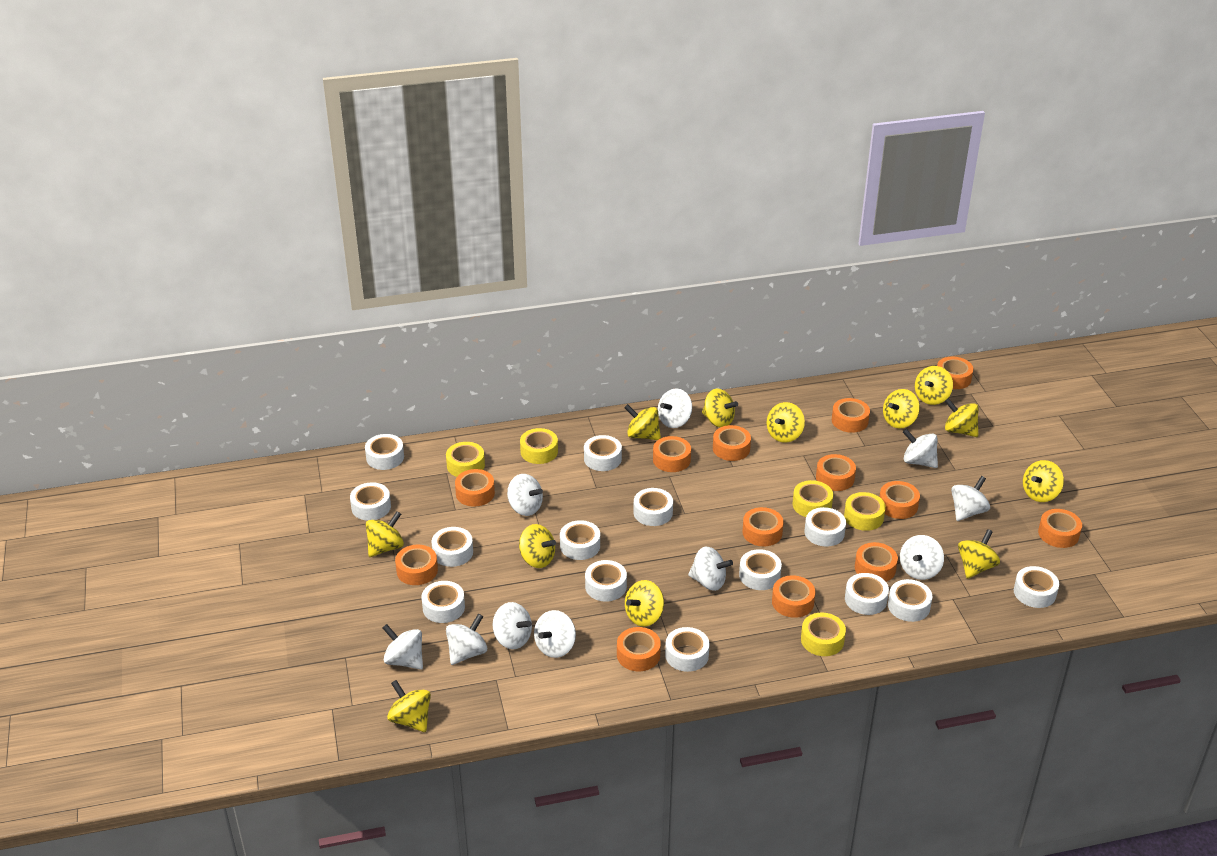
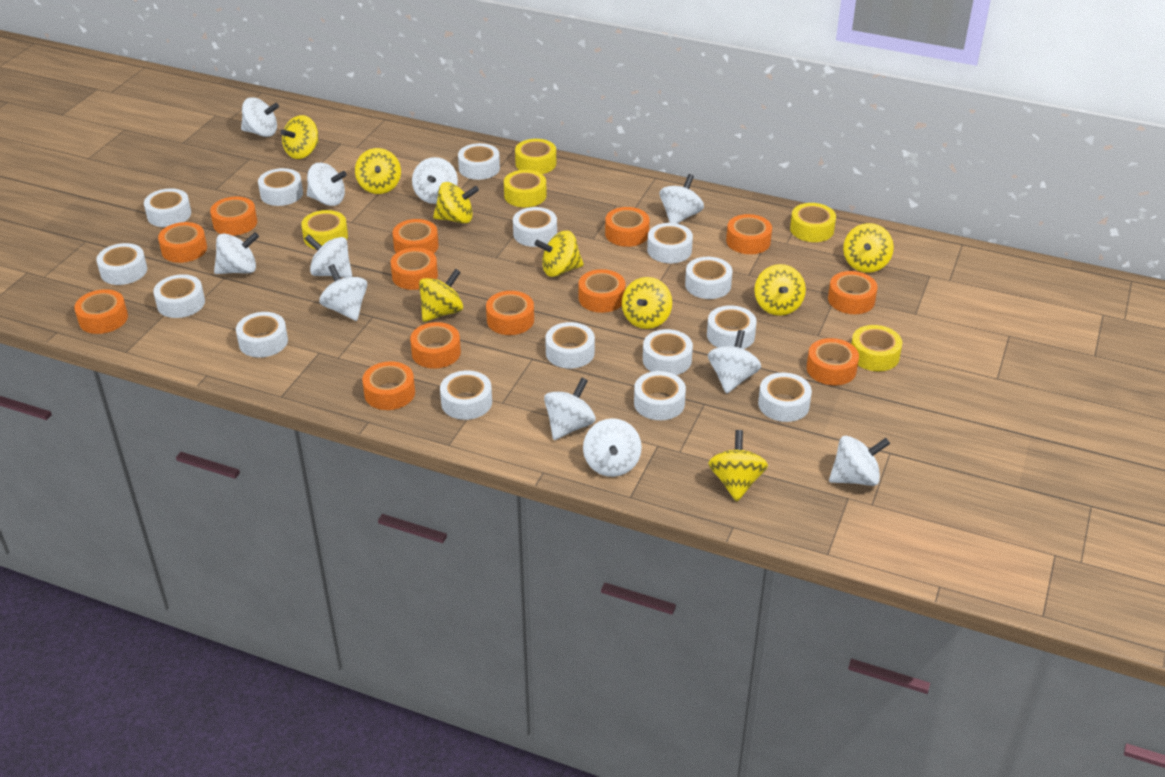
white spinning top: 10 -> 11
white tape: 14 -> 15
yellow spinning top: 12 -> 9

